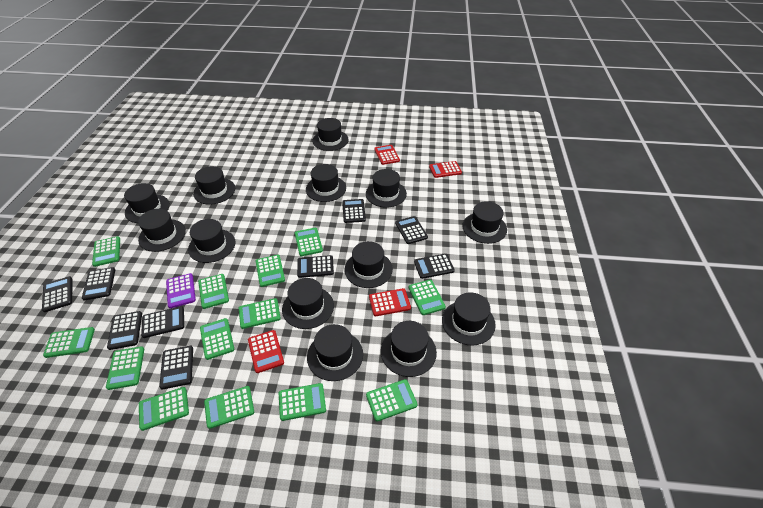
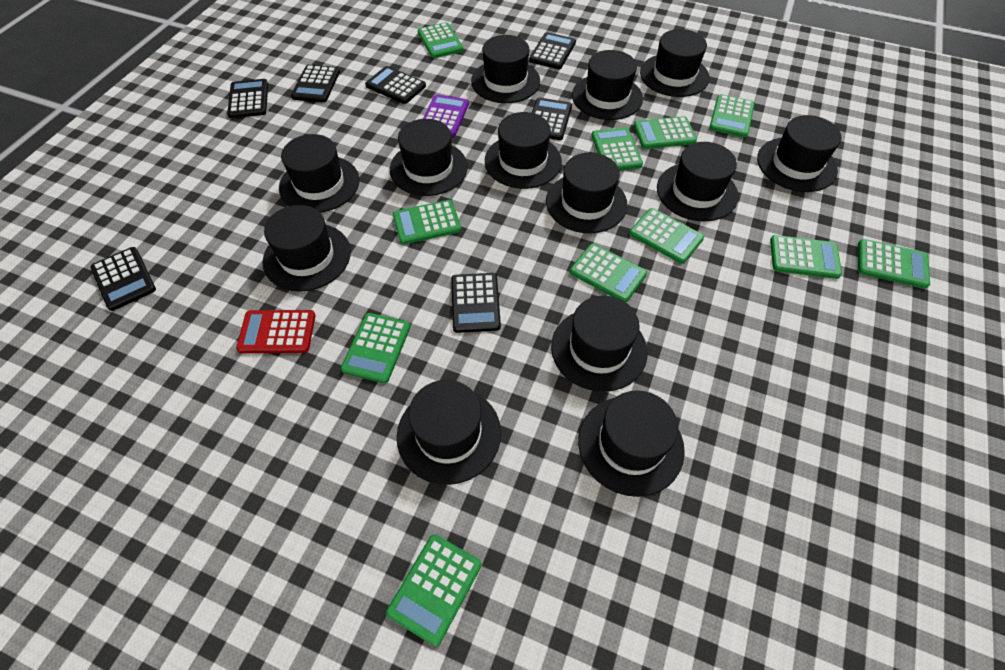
black calculator: 9 -> 7
green calculator: 13 -> 11
red calculator: 4 -> 1

